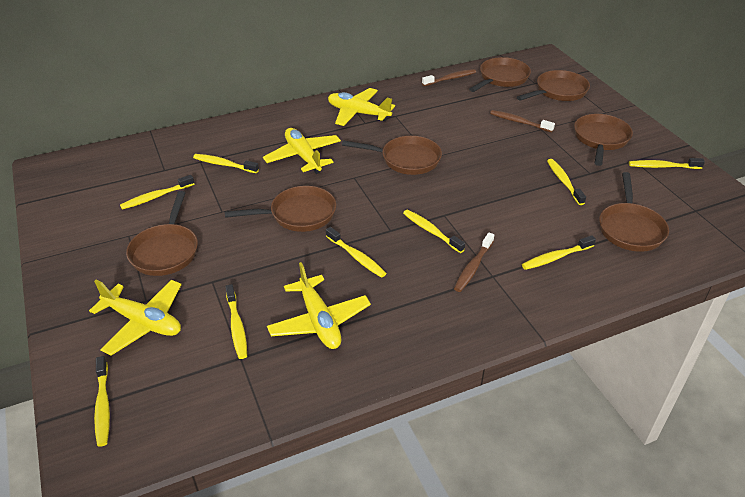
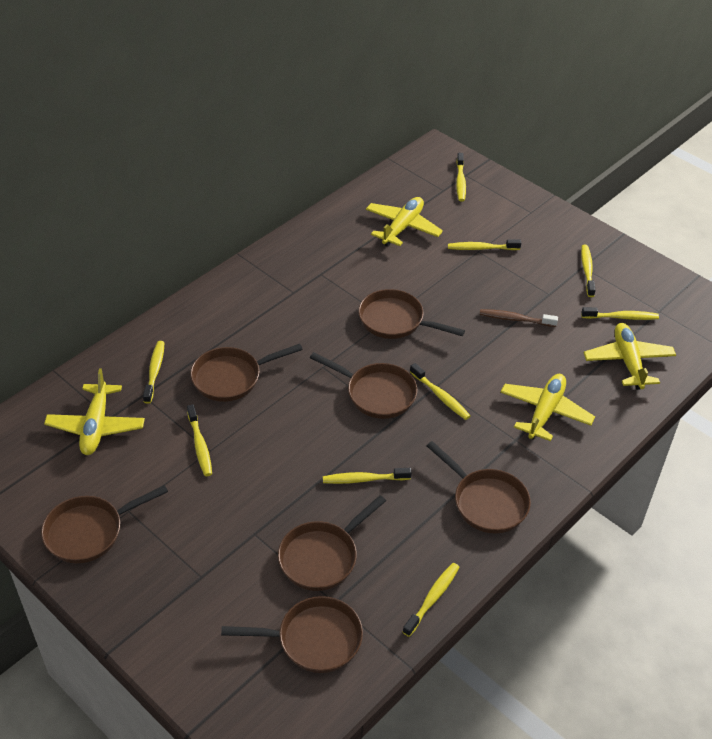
brown toothbrush: 3 -> 1

